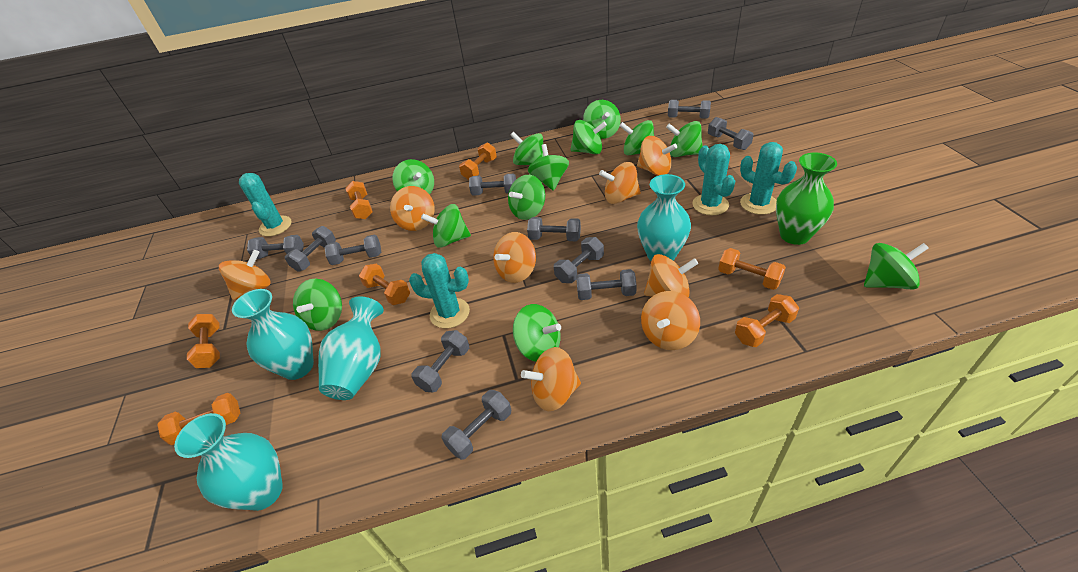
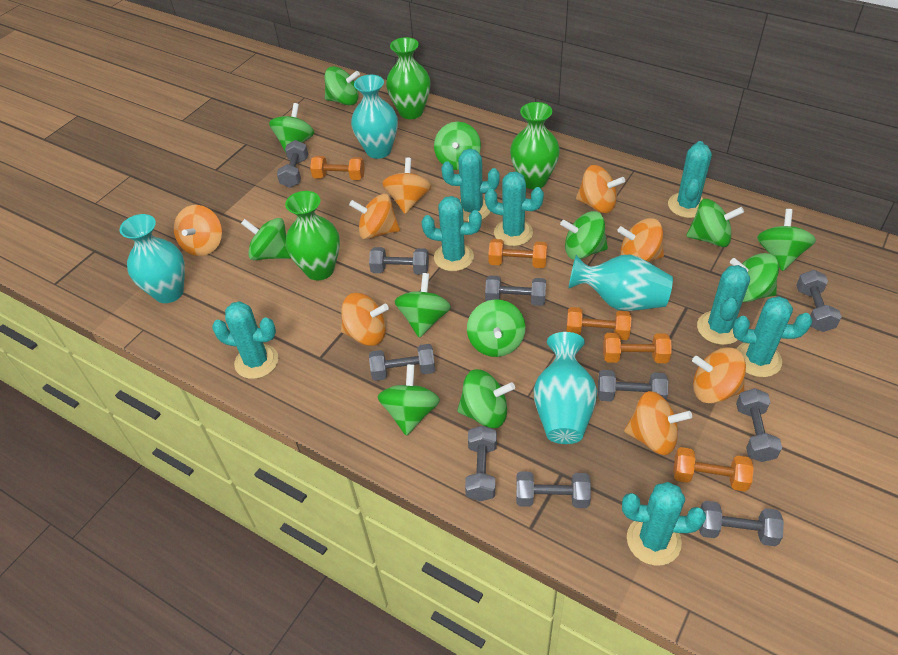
green vase: 1 -> 3
grey dumbbell: 11 -> 10
orange dumbbell: 7 -> 5
turquoise cactus: 4 -> 8

